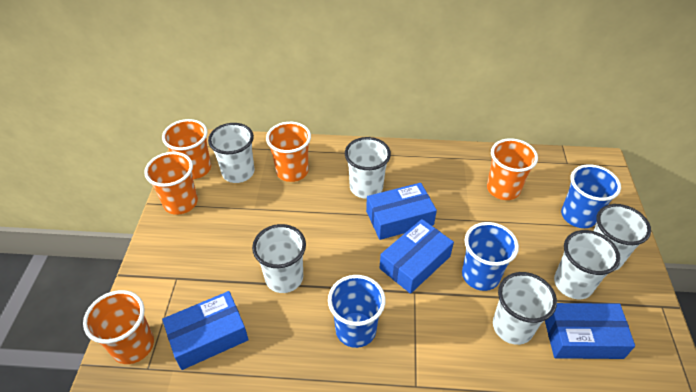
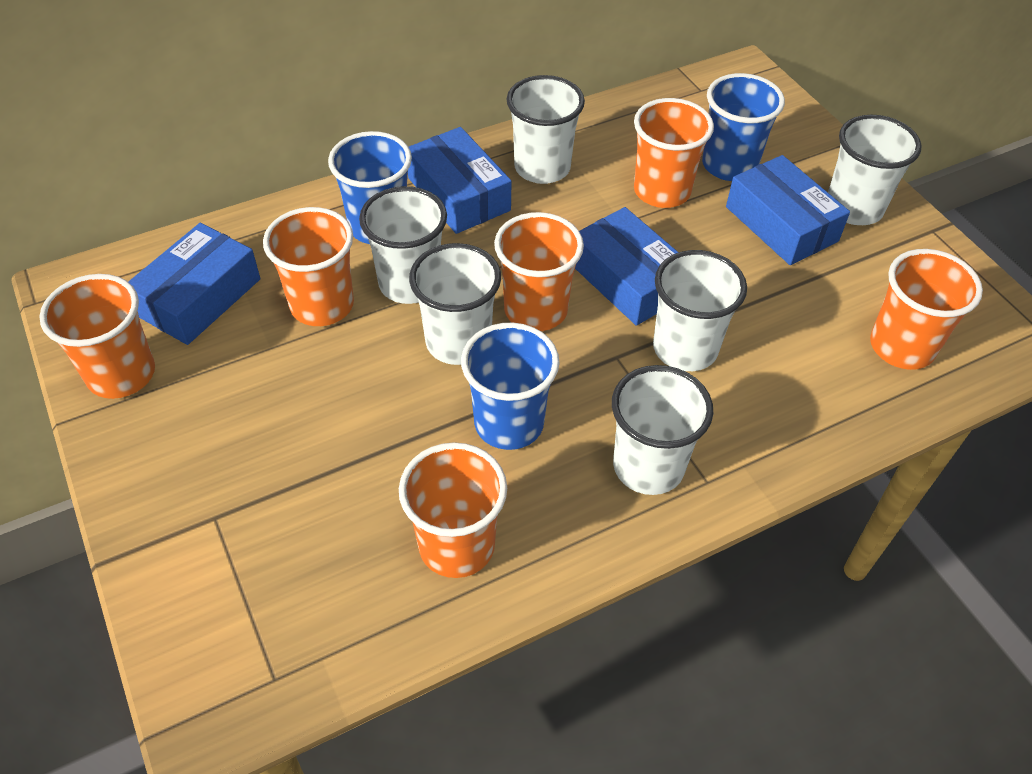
orange cup: 5 -> 6

